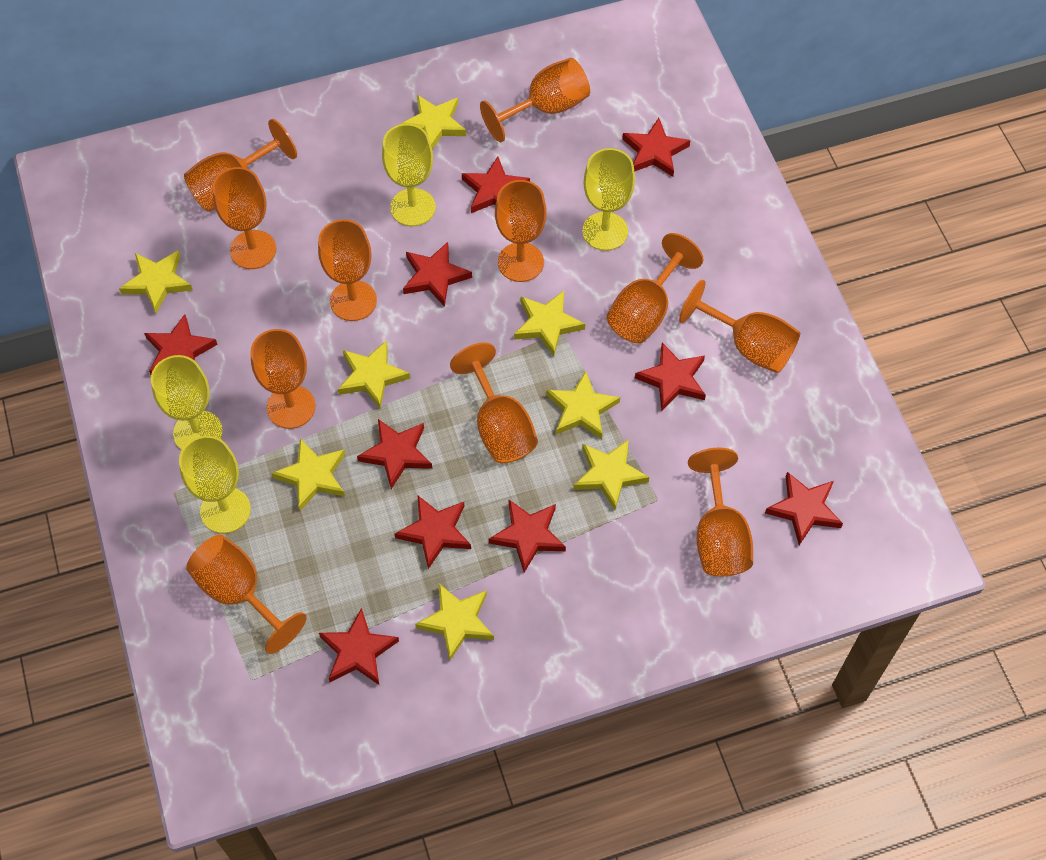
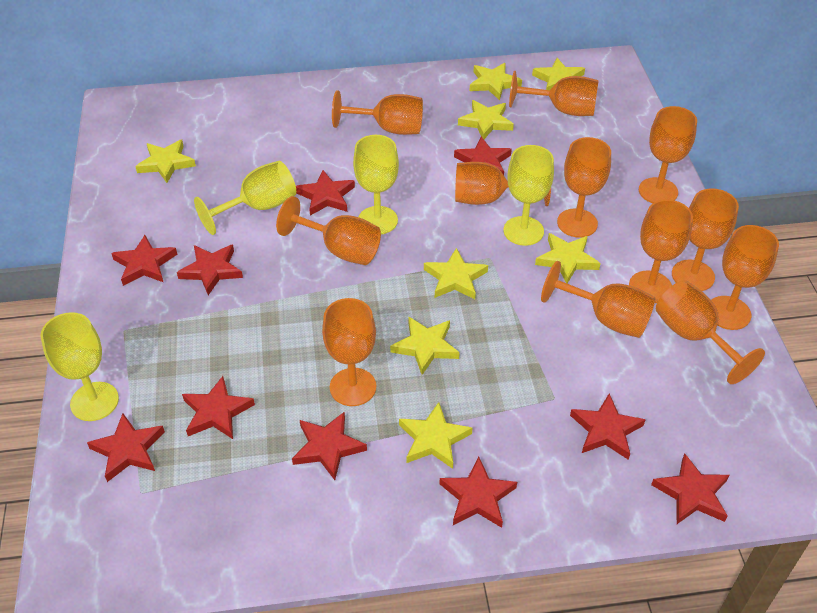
orange goblet: 11 -> 12

